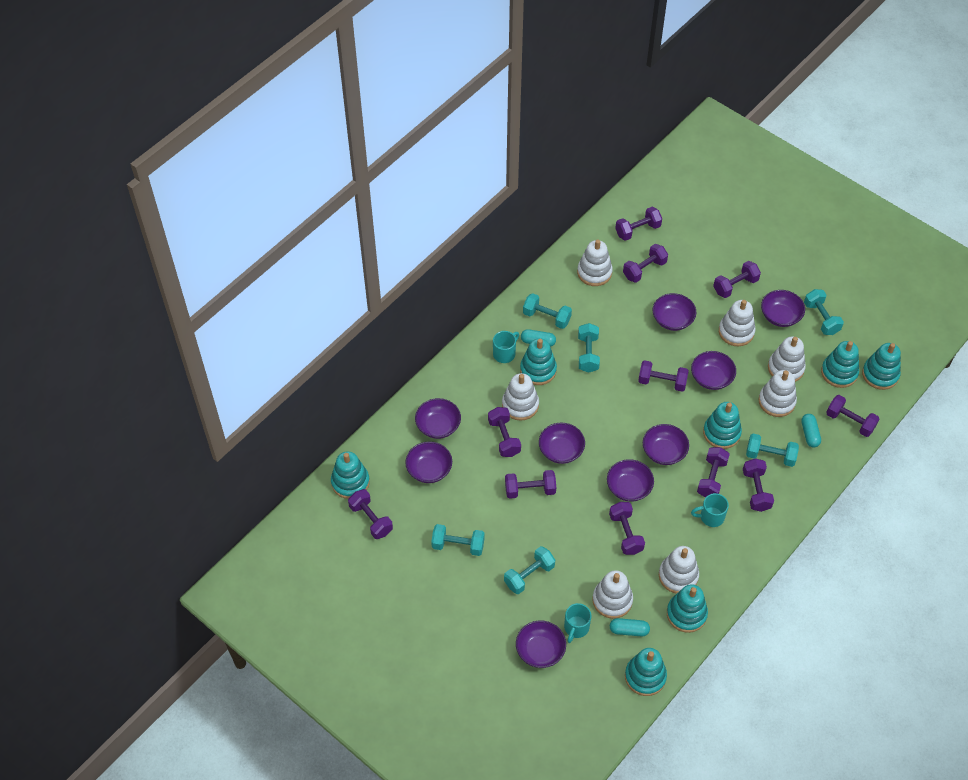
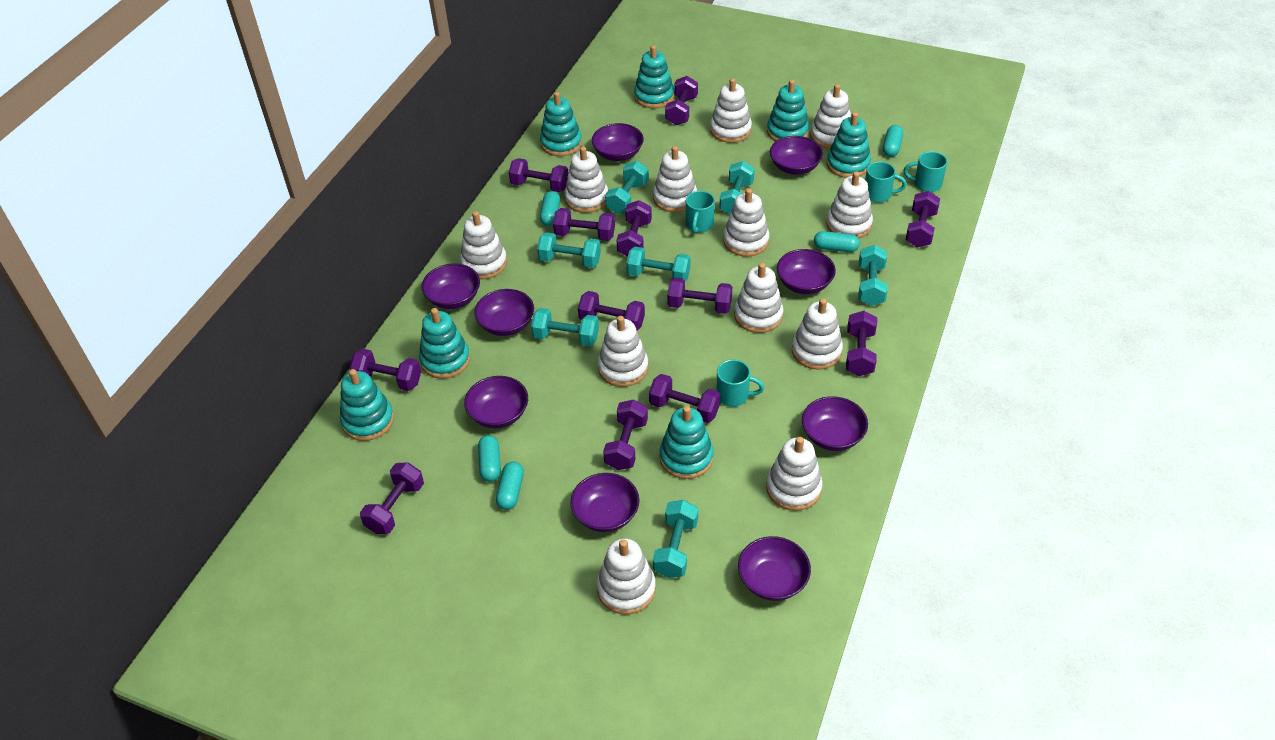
purple dumbbell: 11 -> 12
turquoise capsule: 3 -> 5
turquoise dumbbell: 6 -> 7
turquoise mug: 3 -> 4
white stacking toy: 7 -> 12

